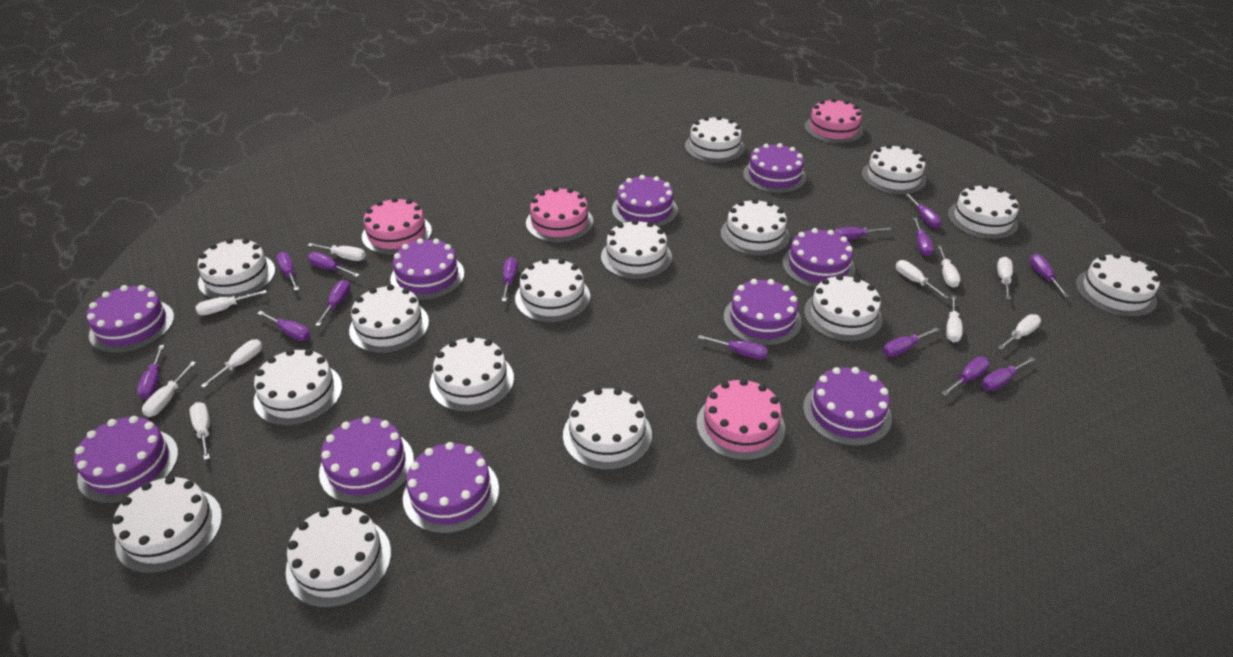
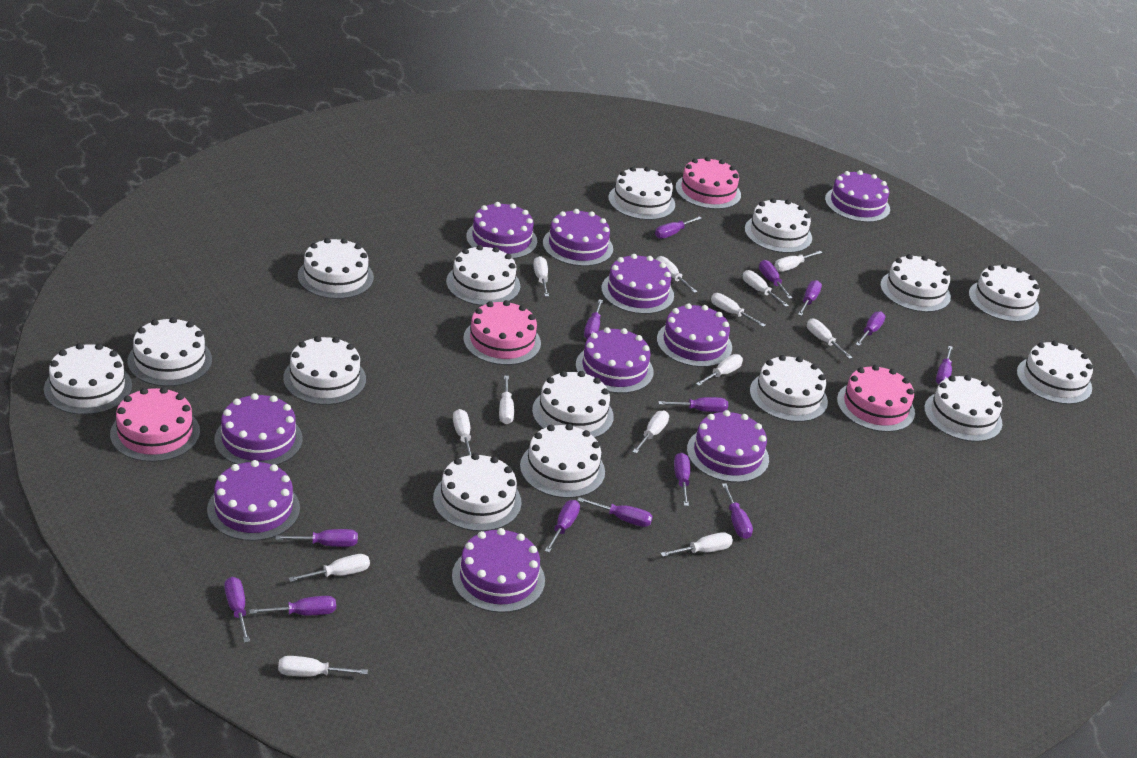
white screwdriver: 10 -> 13

